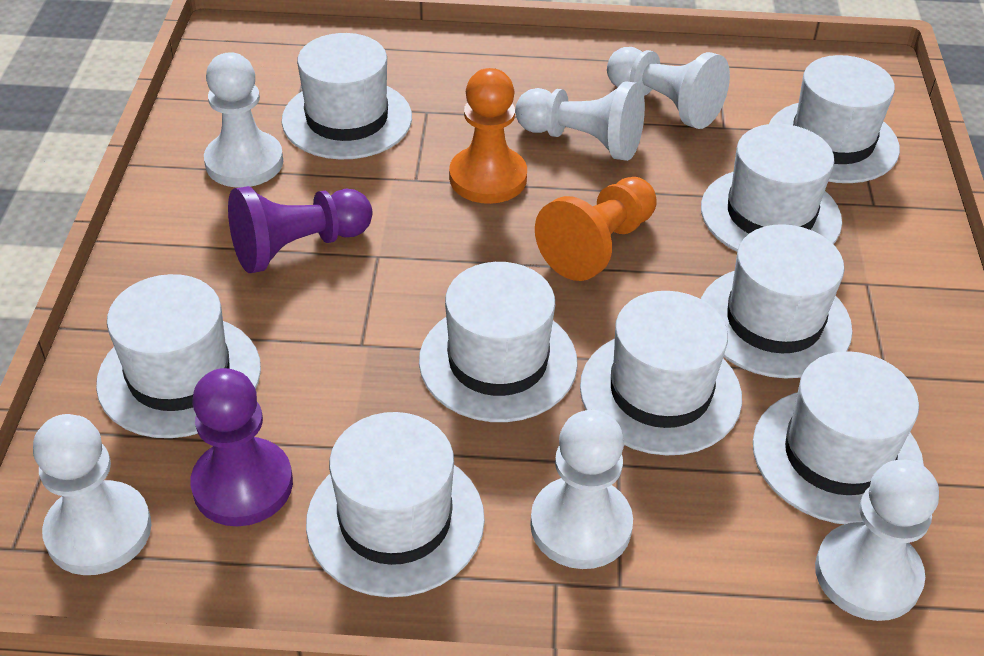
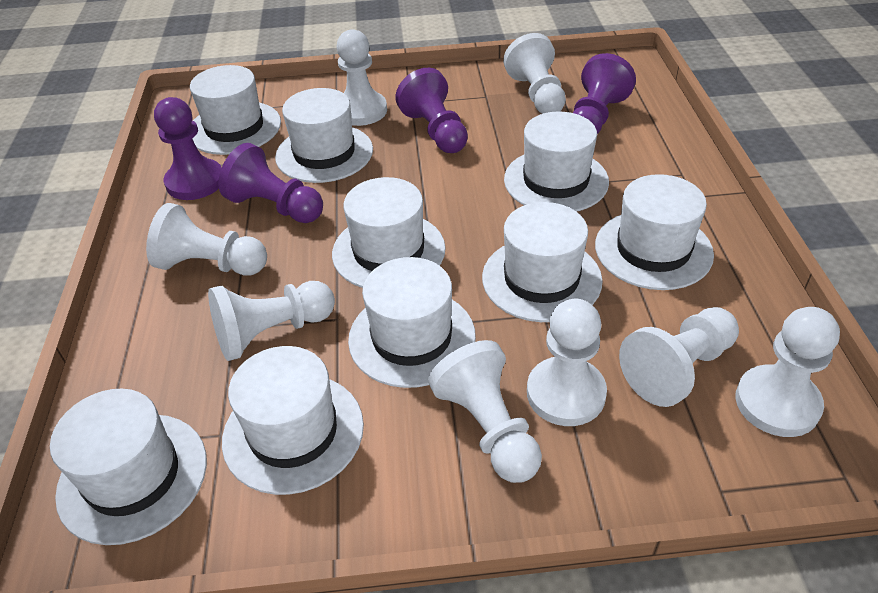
orange pawn: 2 -> 0
purple pawn: 2 -> 4
white pawn: 6 -> 8

